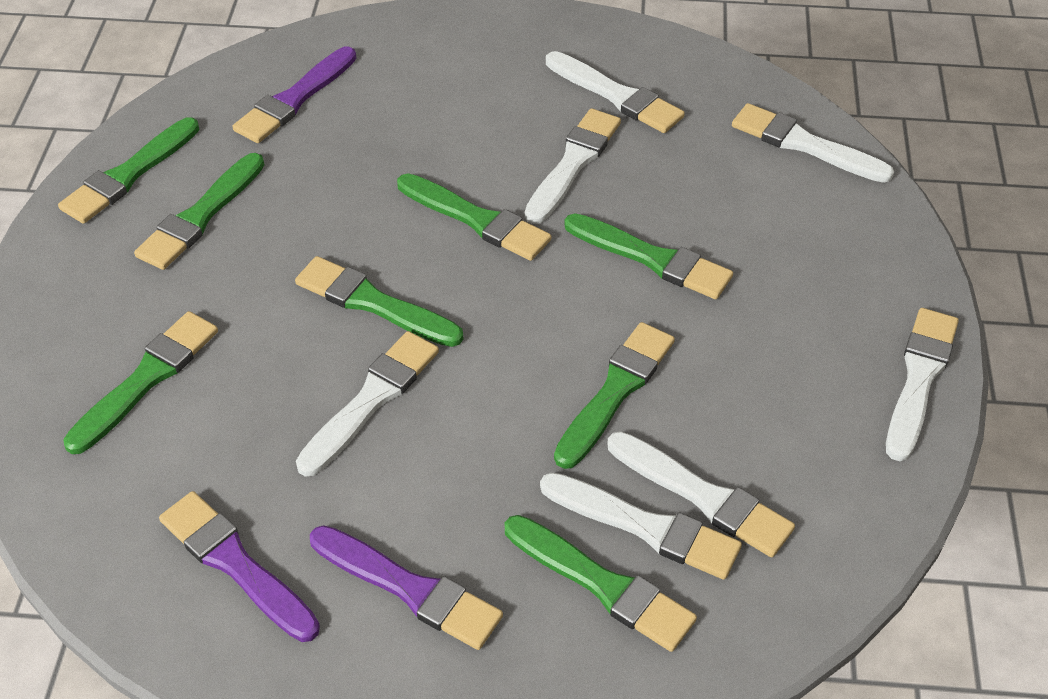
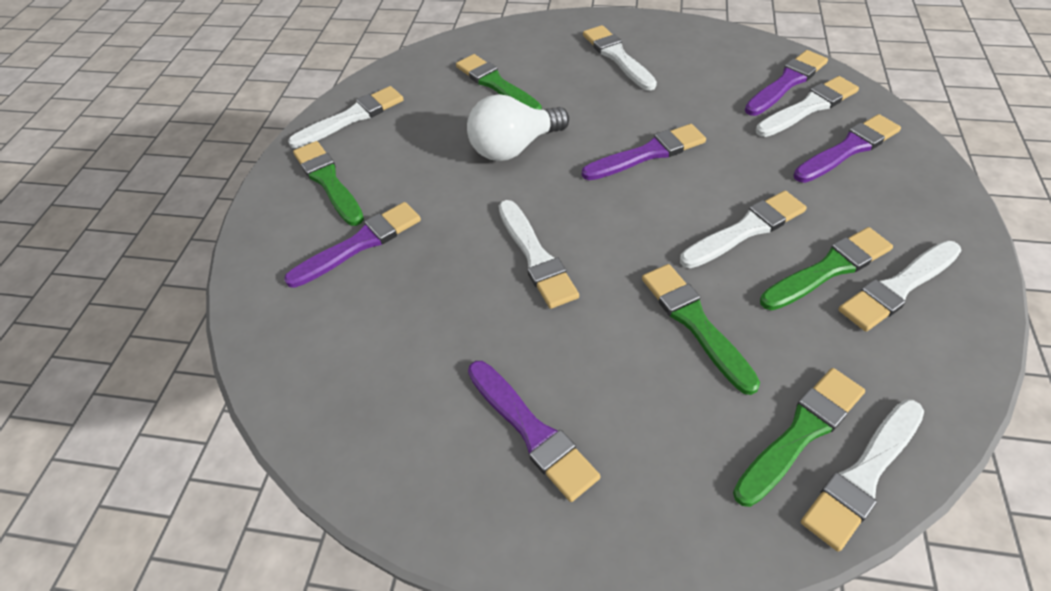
green brush: 8 -> 5
purple brush: 3 -> 5
white light bulb: 0 -> 1

